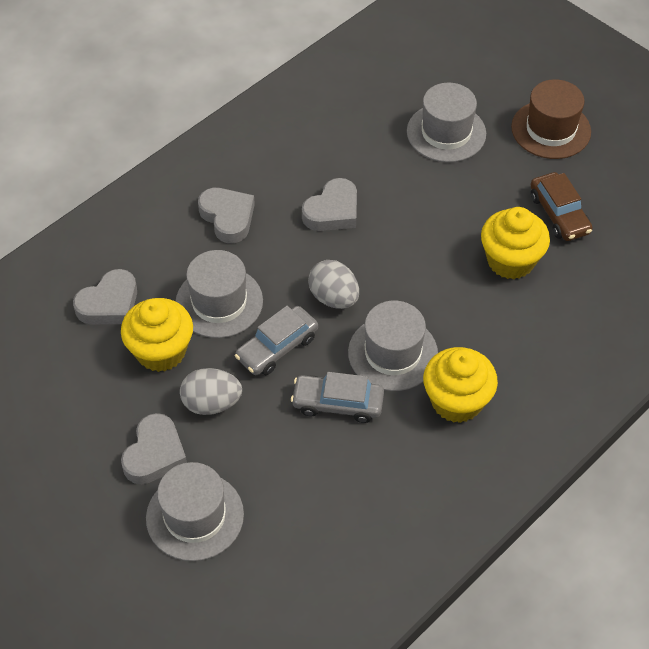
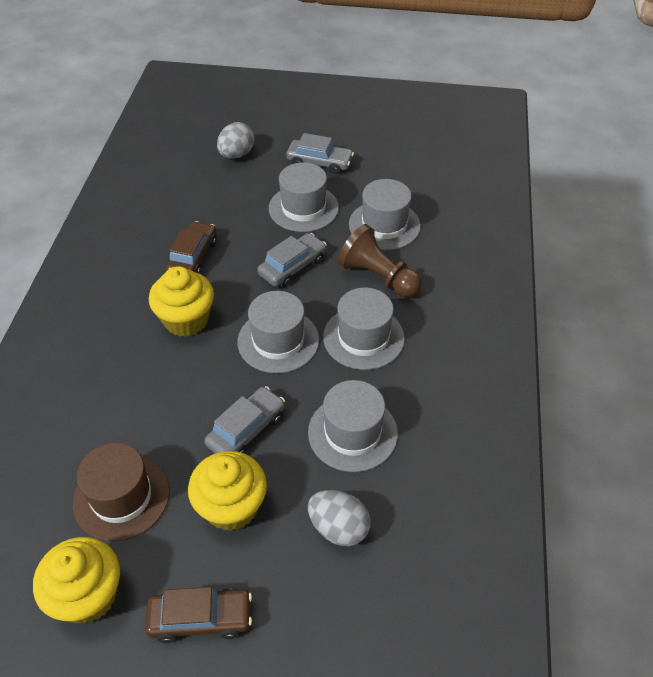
brown car: 1 -> 2
brown pawn: 0 -> 1
grey car: 2 -> 3
grey hat: 4 -> 5
grey heart: 4 -> 0

